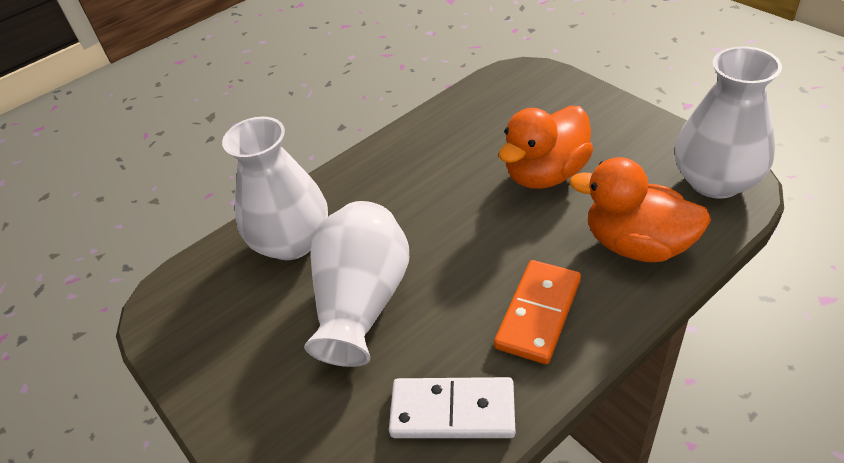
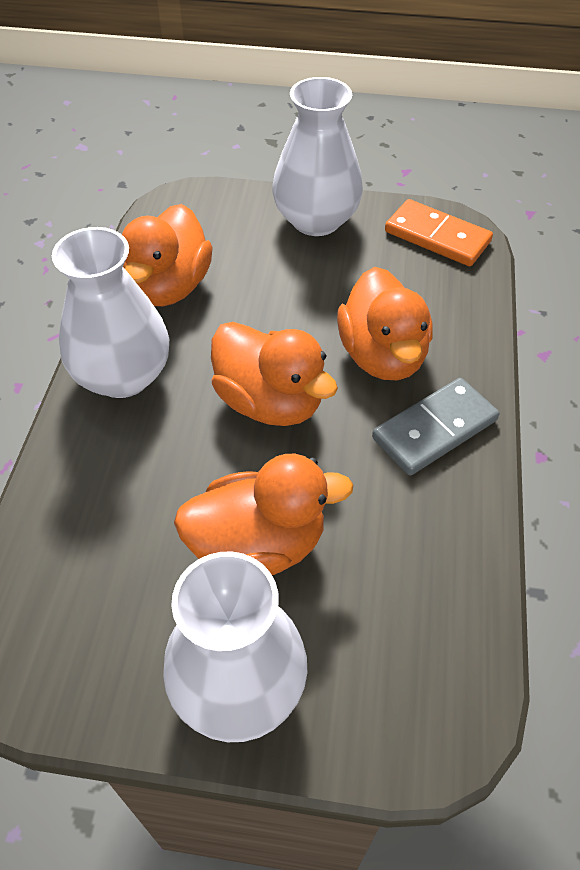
grey domino: 0 -> 1
orange duck: 2 -> 4
white domino: 1 -> 0

